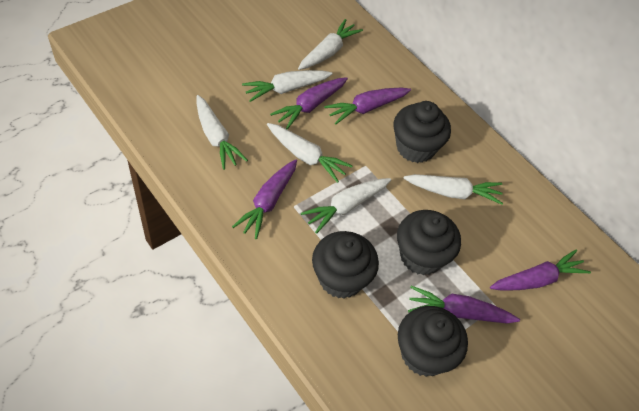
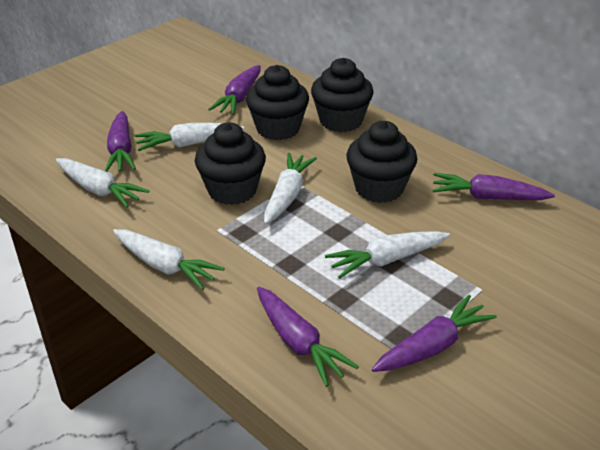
white carrot: 6 -> 5

